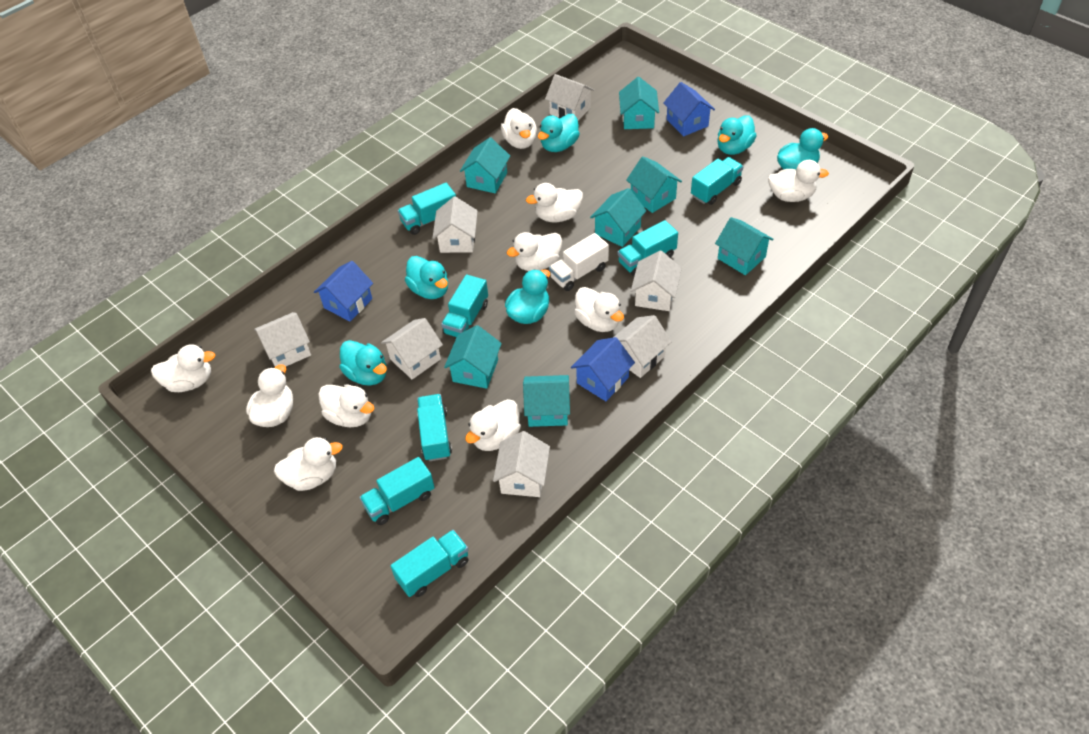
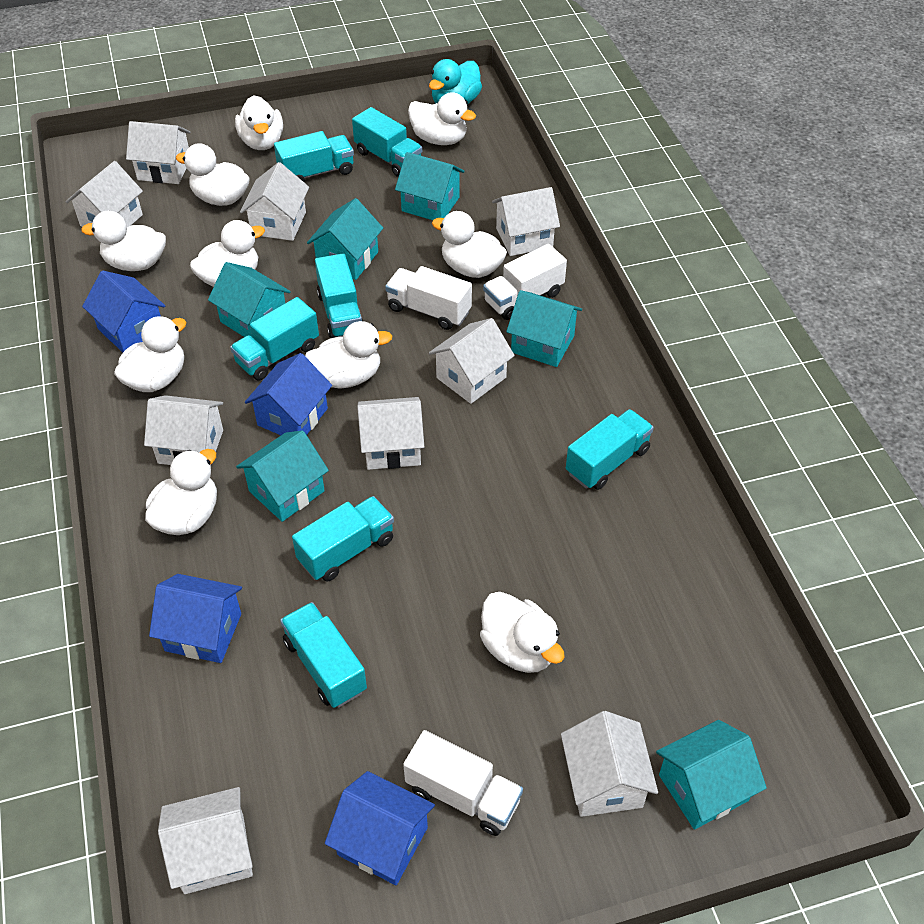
blue house: 3 -> 4
turquoise duck: 6 -> 1
turquoise house: 7 -> 6
white house: 7 -> 9
white truck: 1 -> 3

